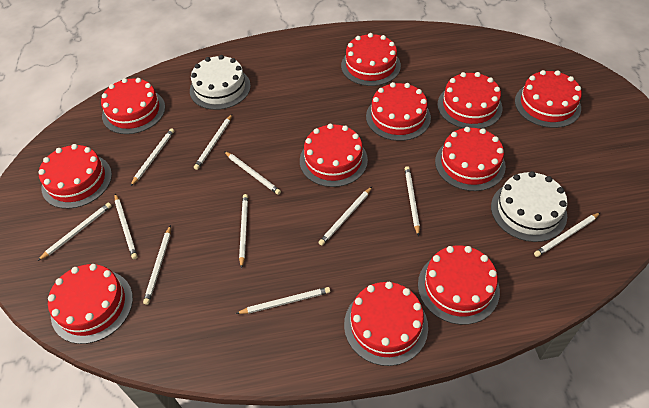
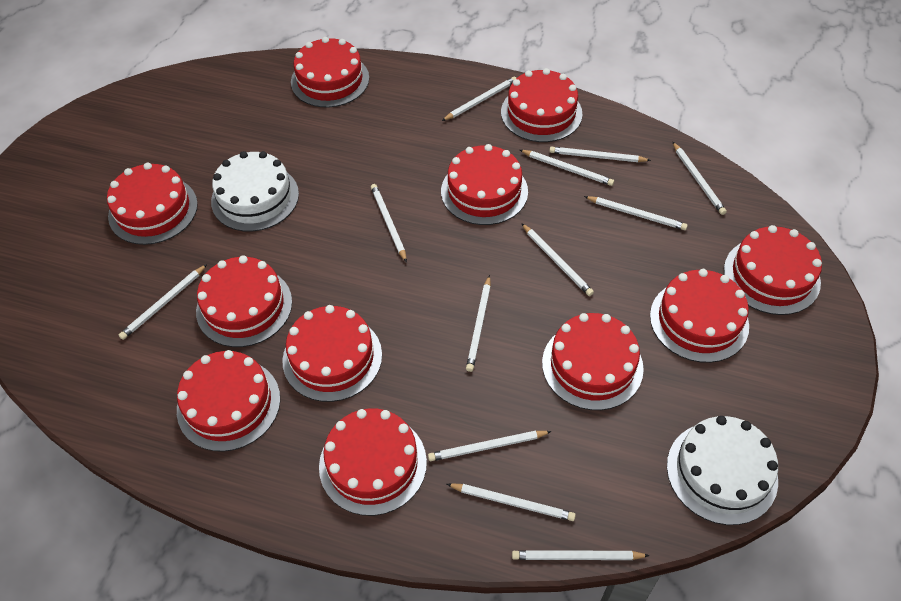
white pencil: 11 -> 12

